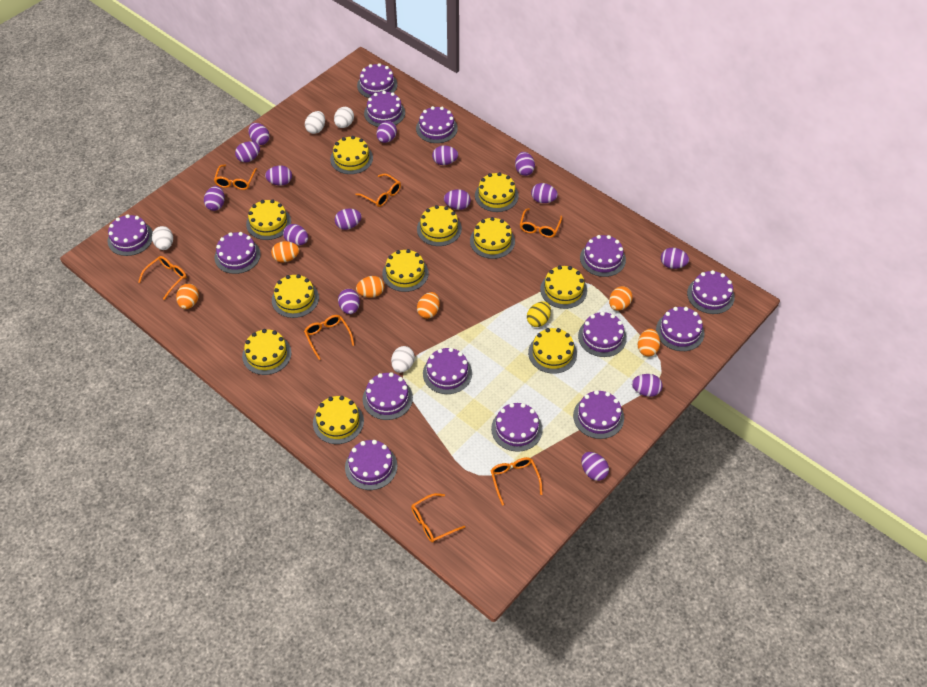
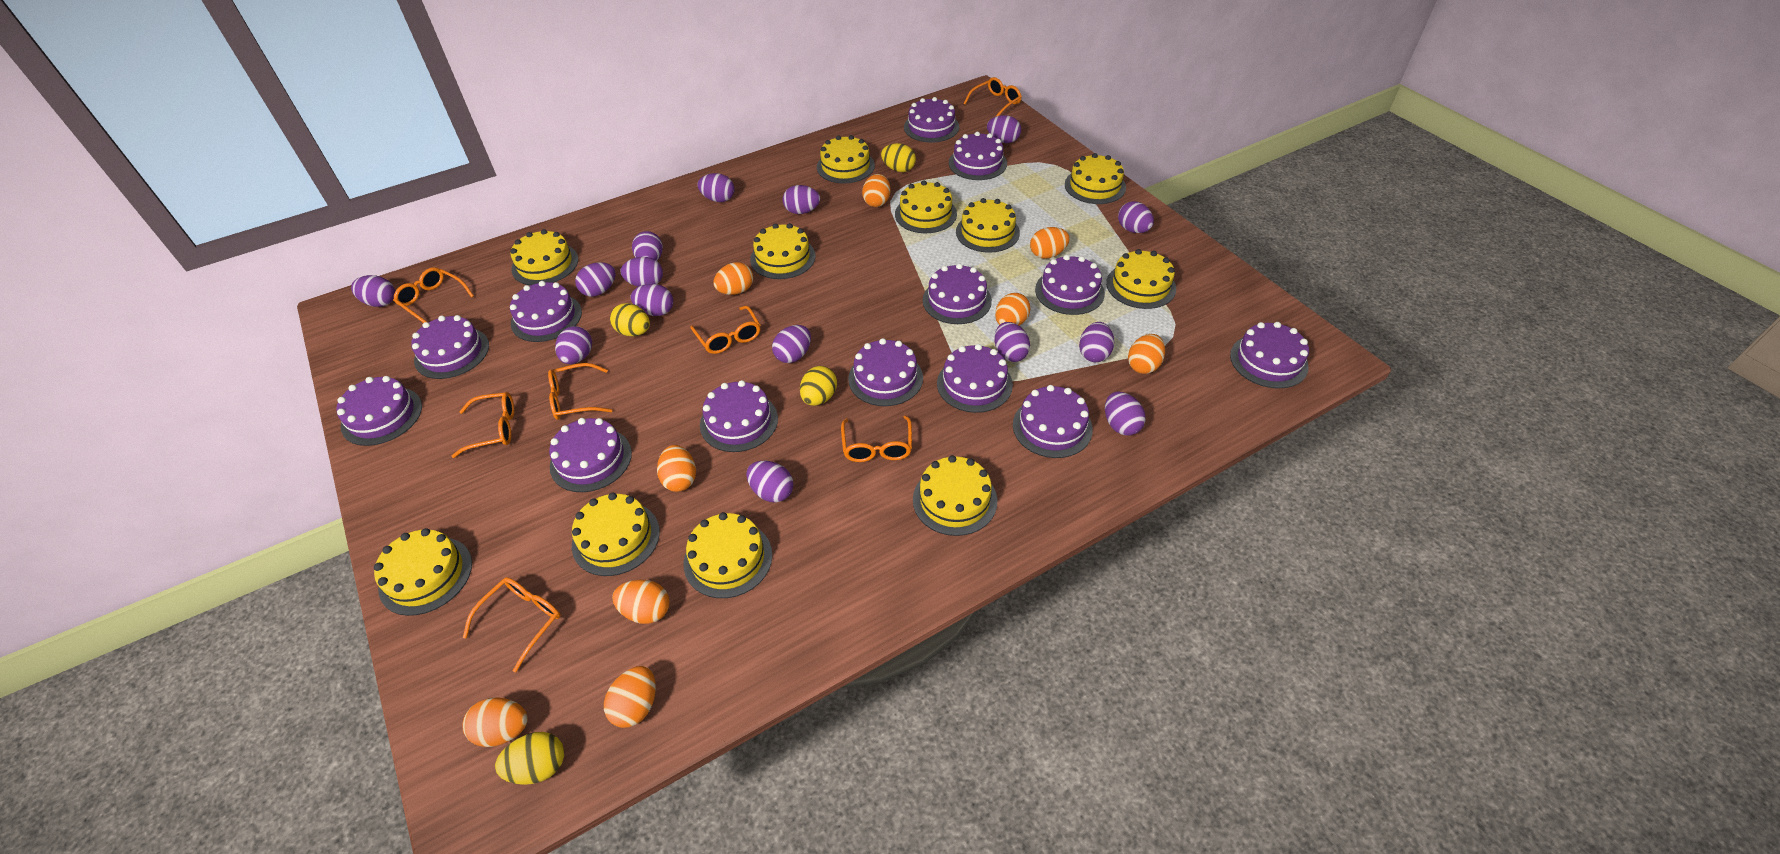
orange egg: 6 -> 9
purple cake: 14 -> 13
white egg: 4 -> 0
yellow egg: 1 -> 4

